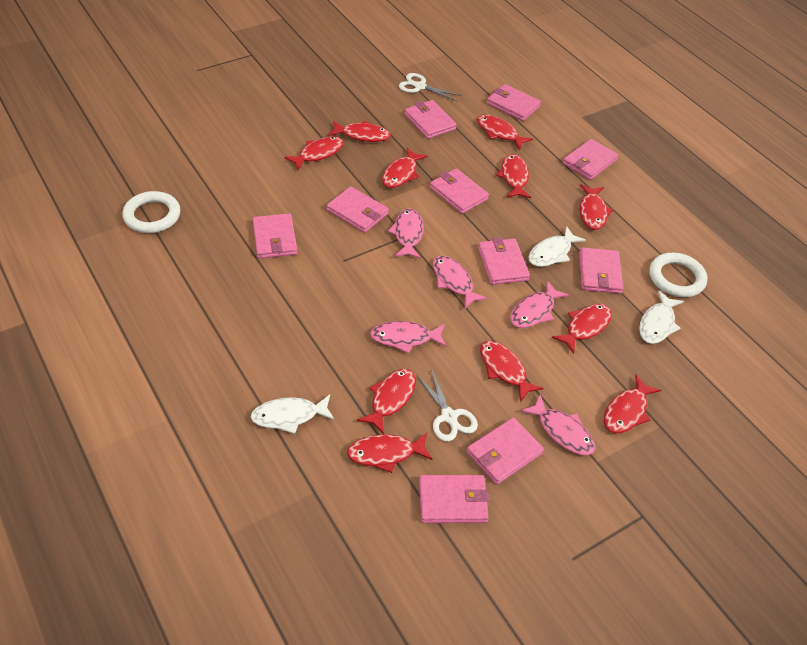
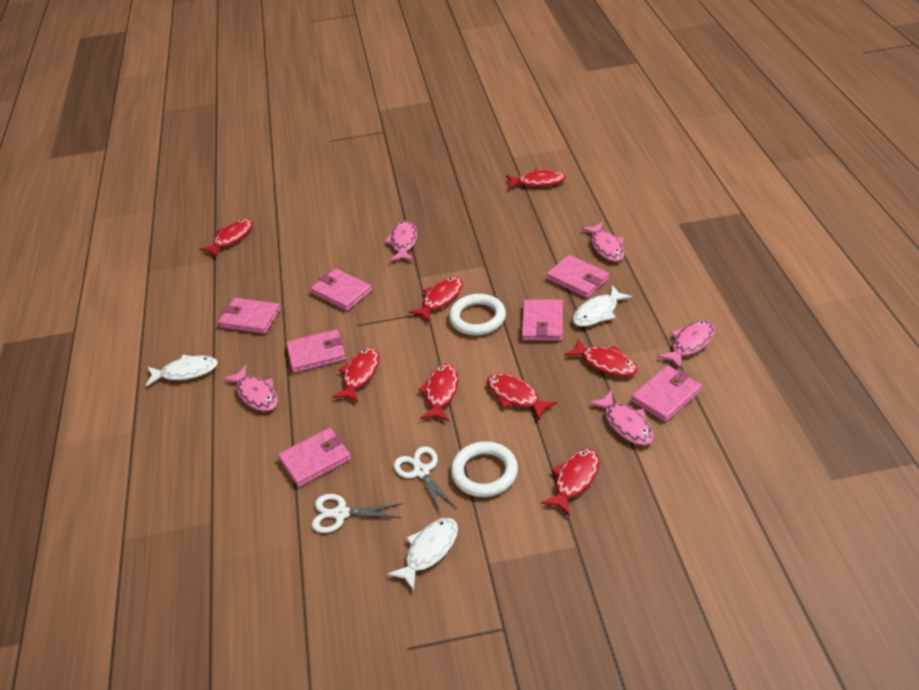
pink wallet: 10 -> 7
red fish: 11 -> 8

